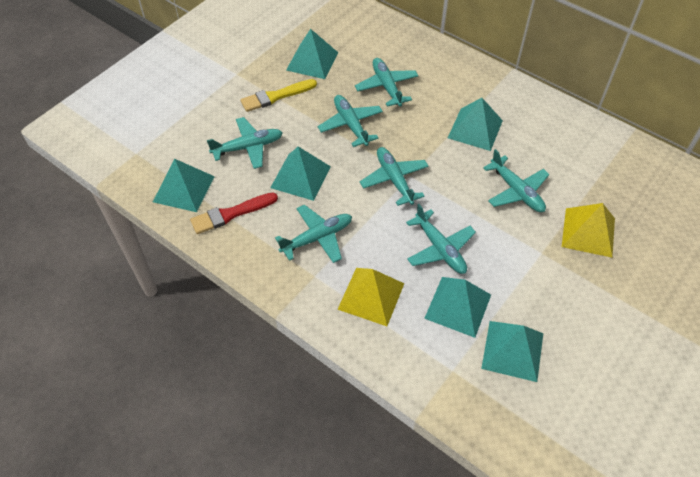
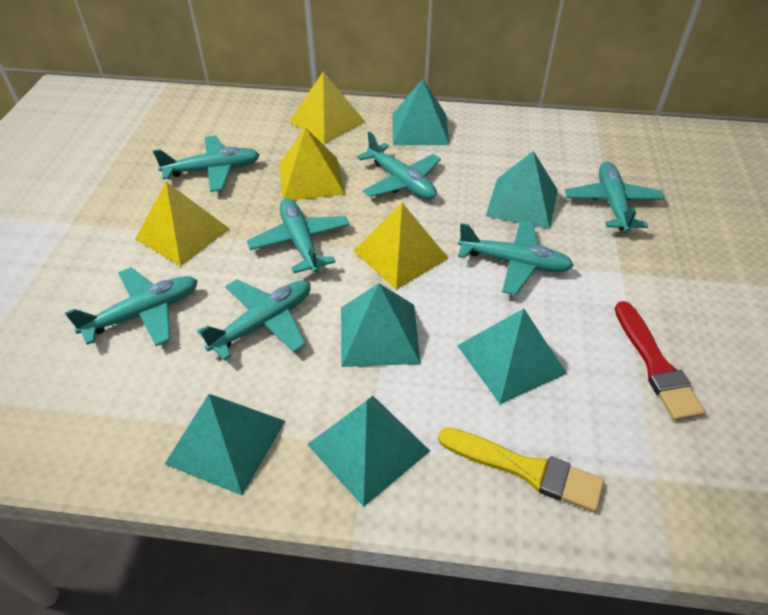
yellow pyramid: 2 -> 4

